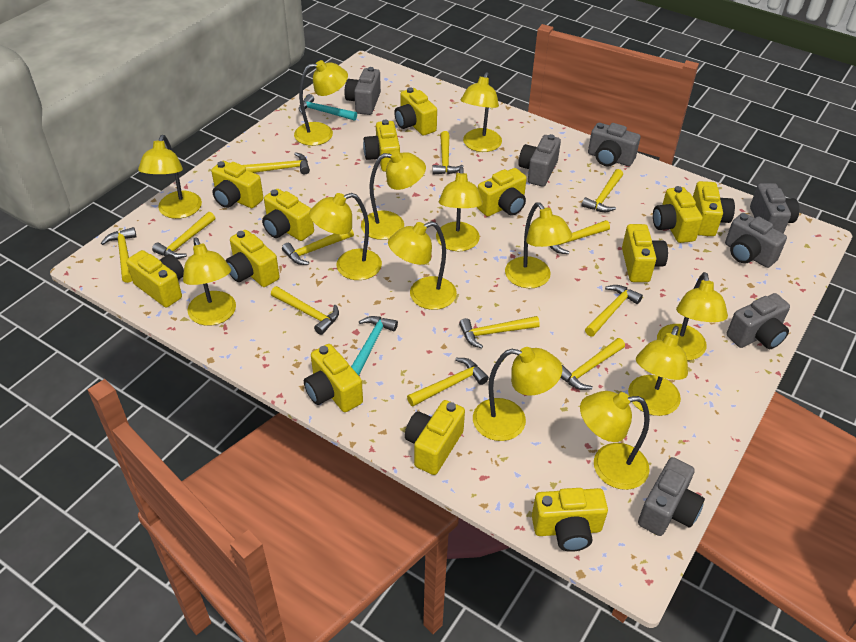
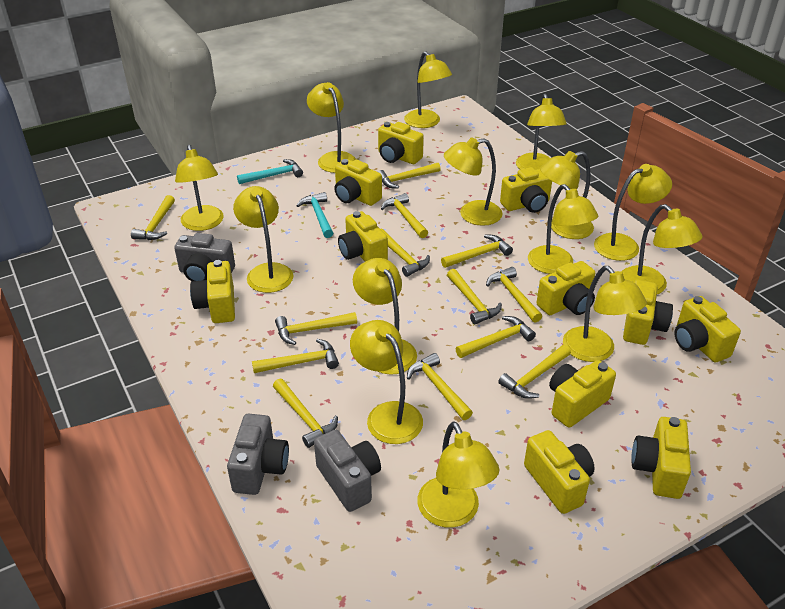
grey camera: 7 -> 3
yellow camera: 13 -> 11
yellow hammer: 12 -> 13
yellow lamp: 13 -> 14

